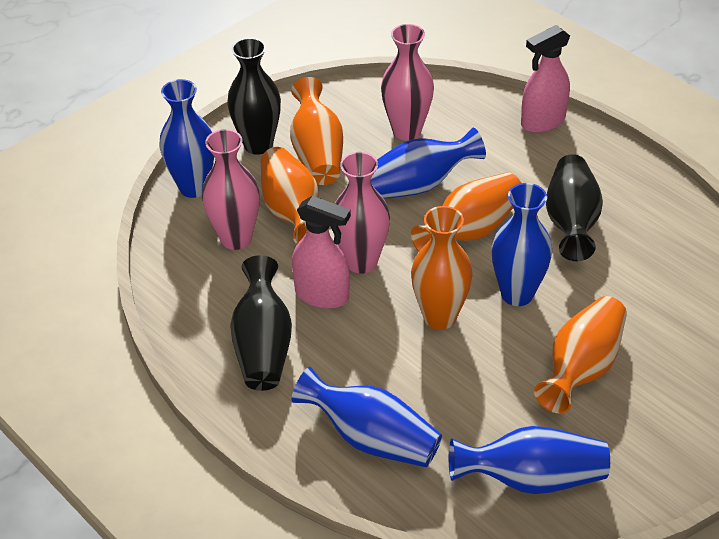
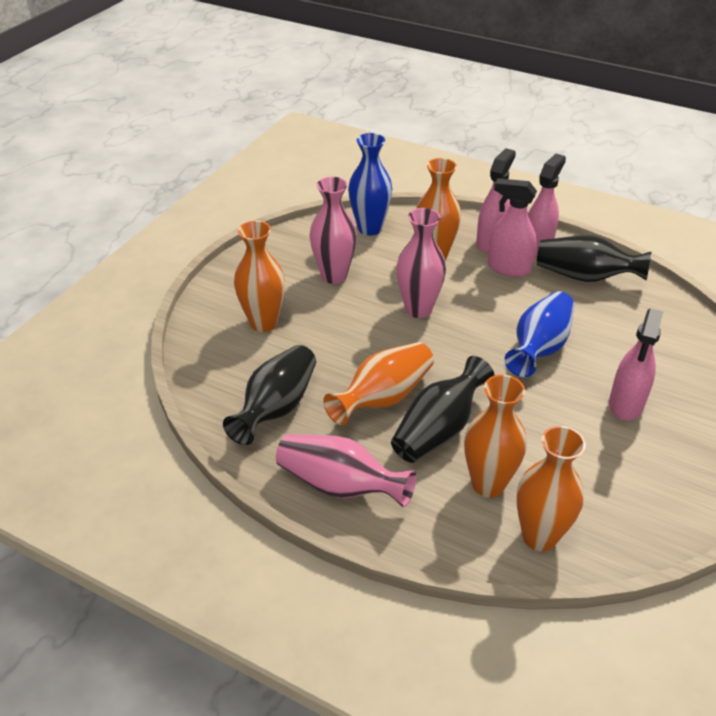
blue vase: 5 -> 2
pink spray bottle: 2 -> 4

